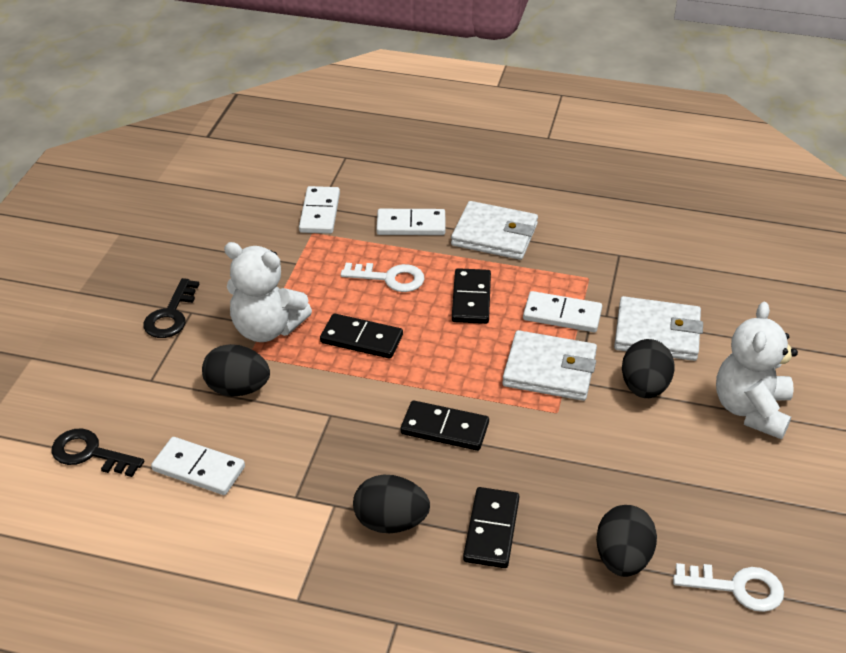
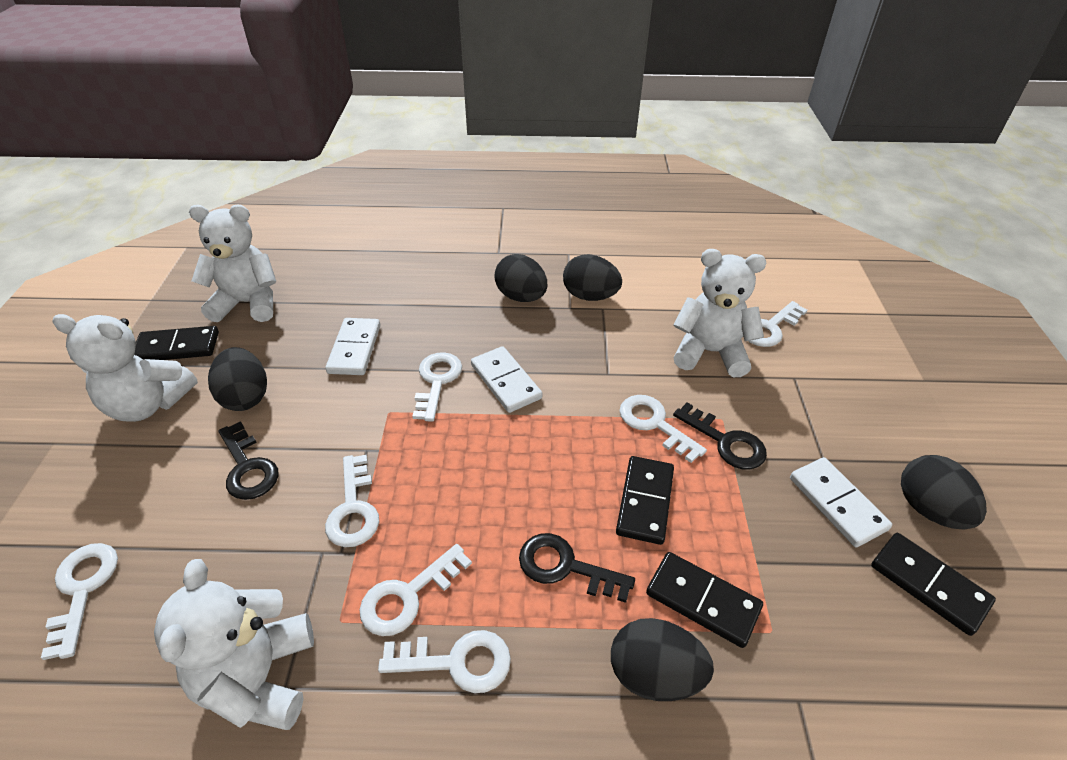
black egg: 4 -> 5
black key: 2 -> 3
white domino: 4 -> 3
white key: 2 -> 7
white teddy bear: 2 -> 4
white wallet: 3 -> 0

